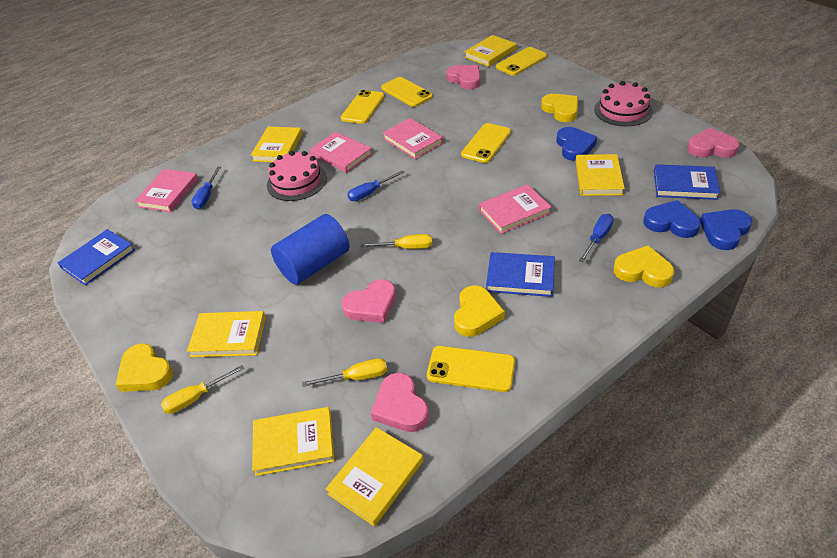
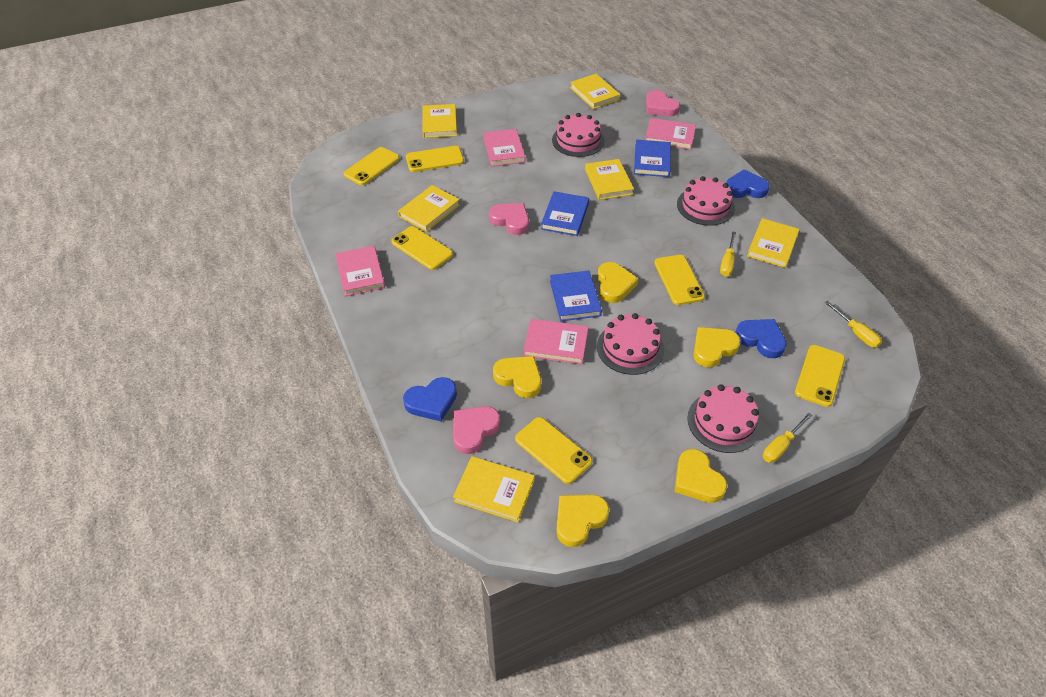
blue cylinder: 1 -> 0
blue screwdriver: 3 -> 0
pink cake: 2 -> 4
pink heart: 4 -> 3
yellow heart: 4 -> 5
yellow phone: 5 -> 6

